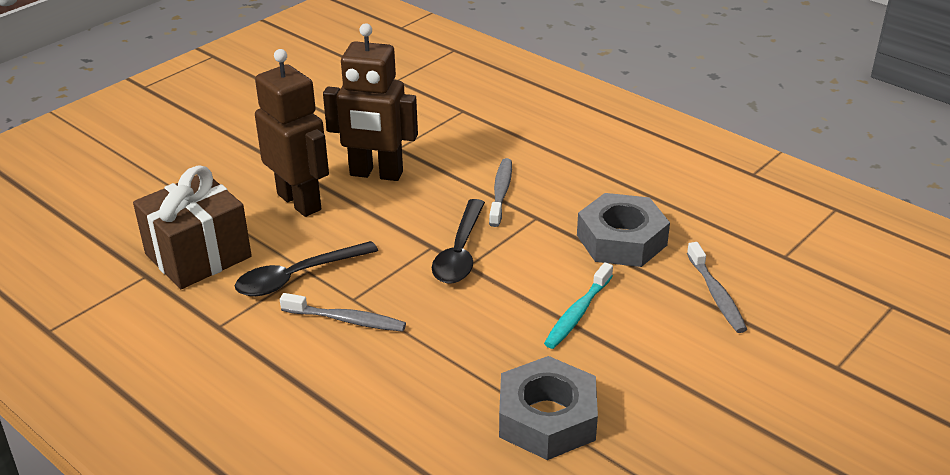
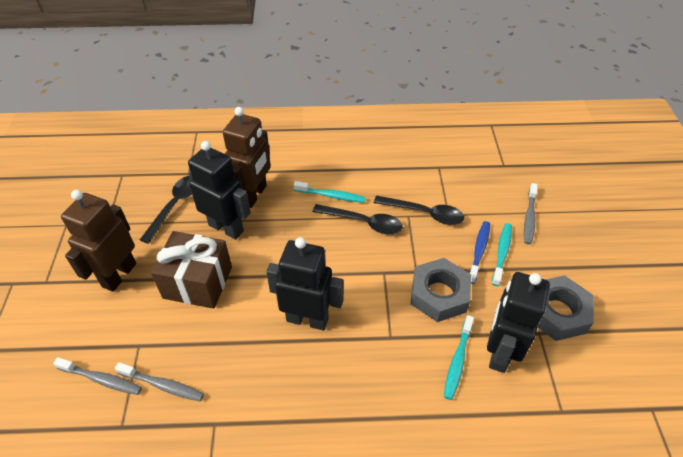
black robot: 0 -> 3
black spoon: 2 -> 3
blue toothbrush: 0 -> 1
turquoise toothbrush: 1 -> 3

